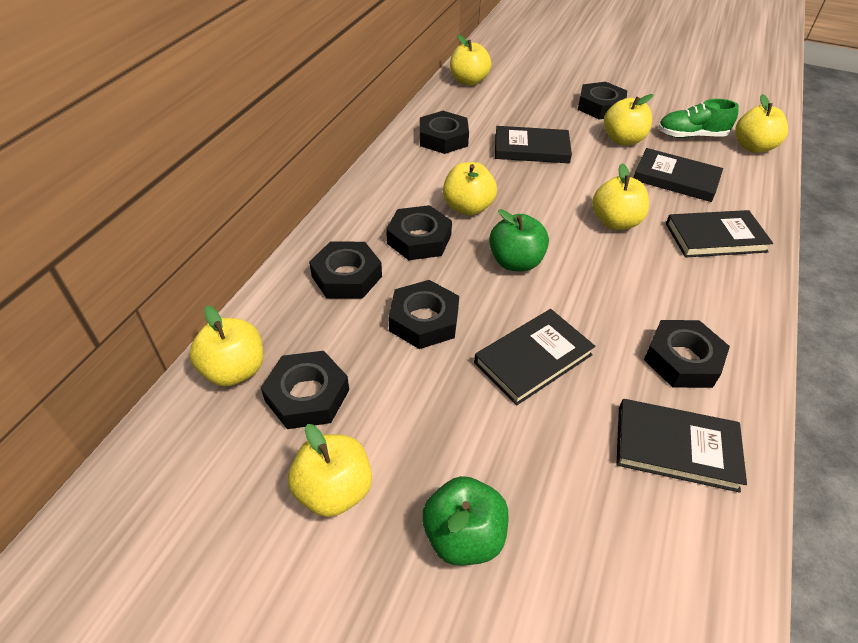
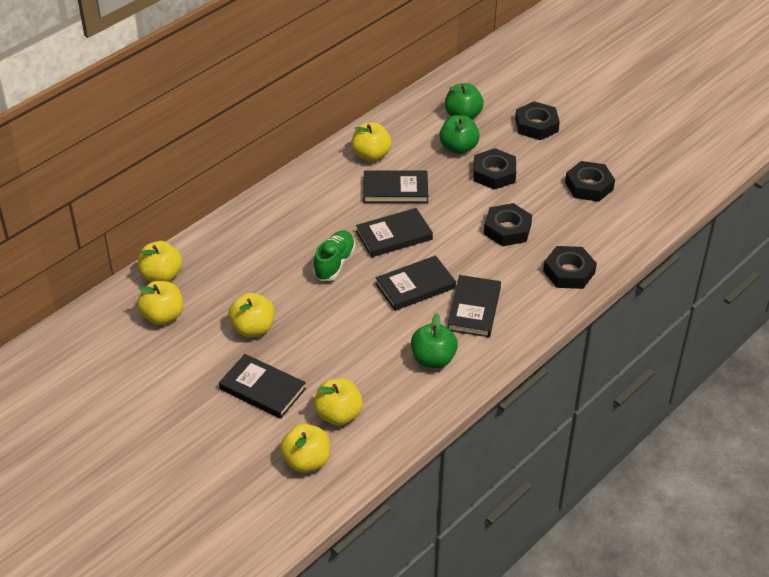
black nut: 7 -> 5
green apple: 2 -> 3
yellow apple: 7 -> 6

